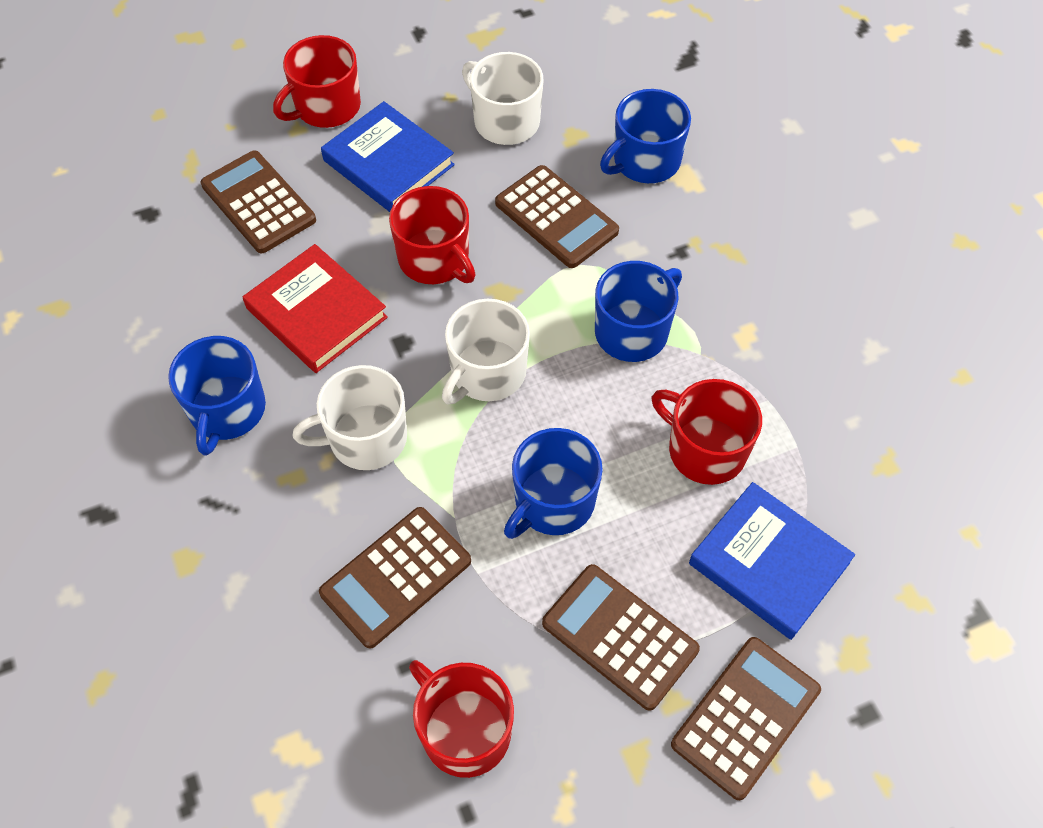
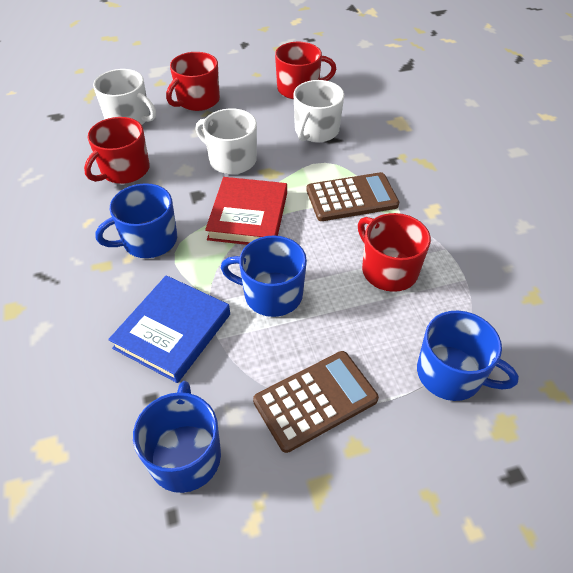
blue book: 2 -> 1
brown calculator: 5 -> 2

